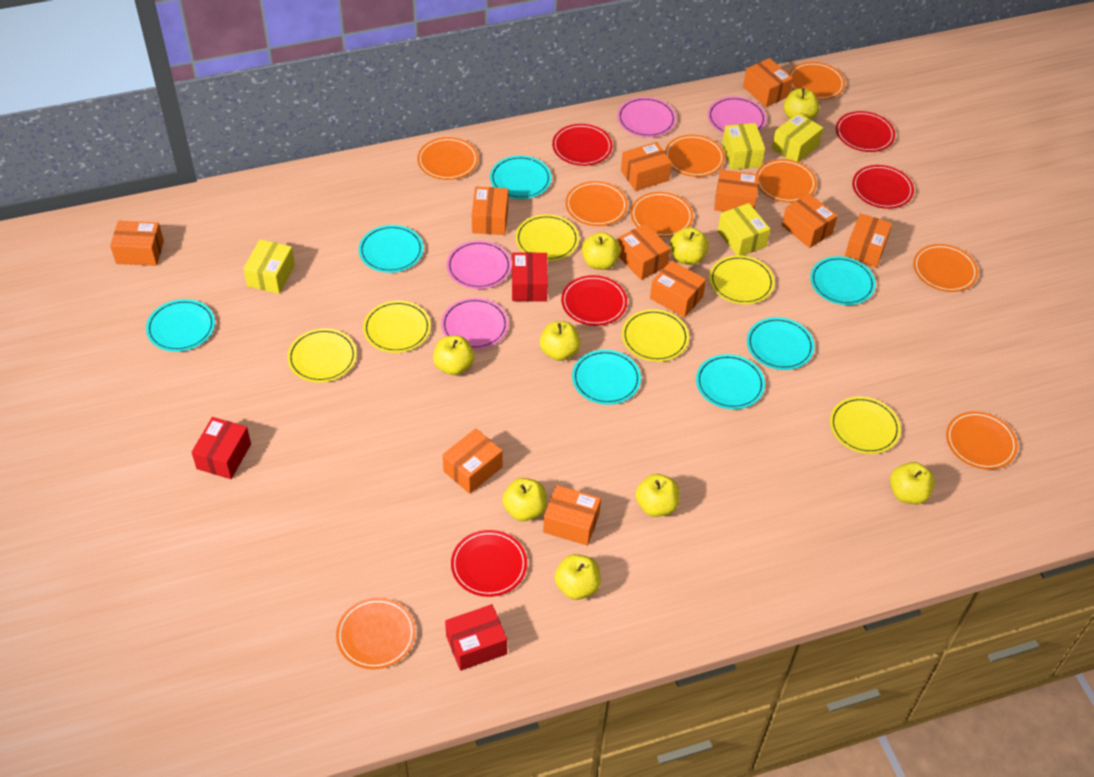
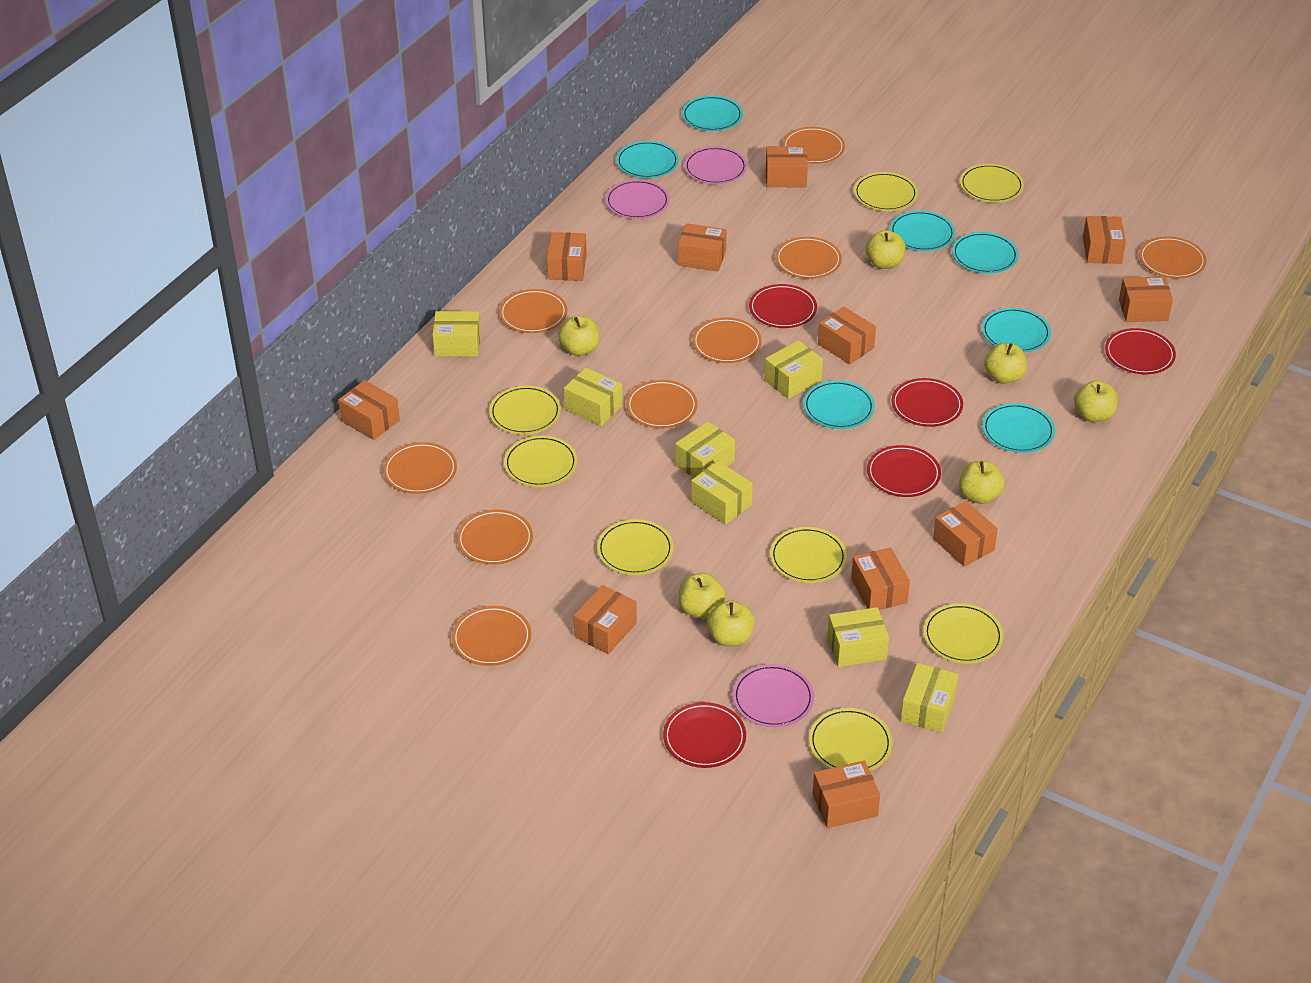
pink plate: 4 -> 3
red box: 3 -> 0
yellow apple: 9 -> 7
yellow box: 4 -> 7
yellow plate: 6 -> 8

